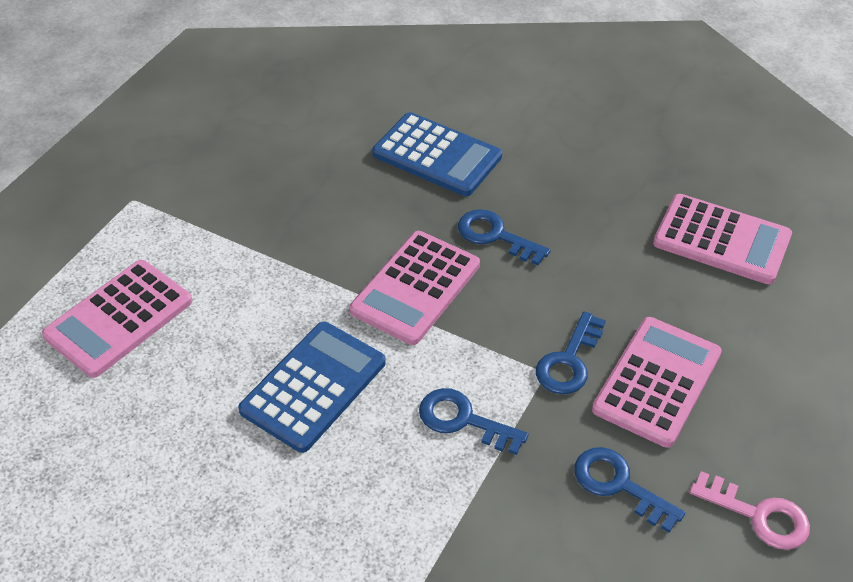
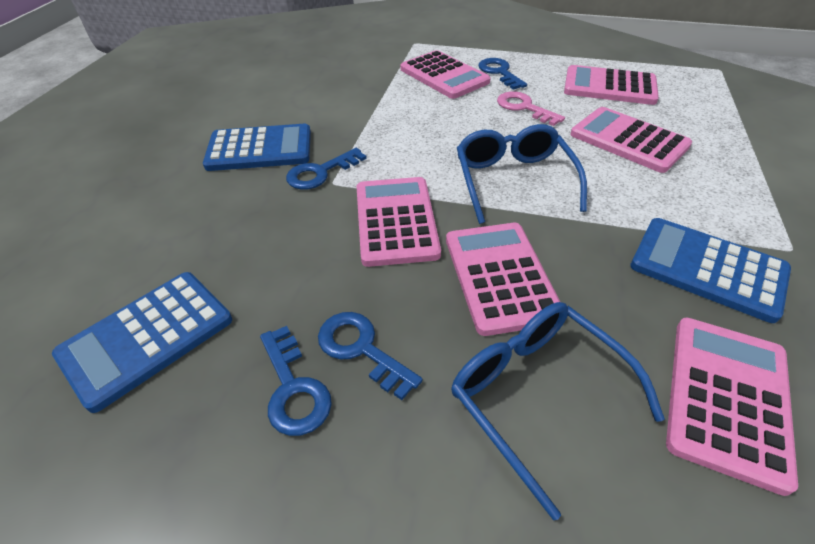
blue calculator: 2 -> 3
blue glasses: 0 -> 2
pink calculator: 4 -> 6

